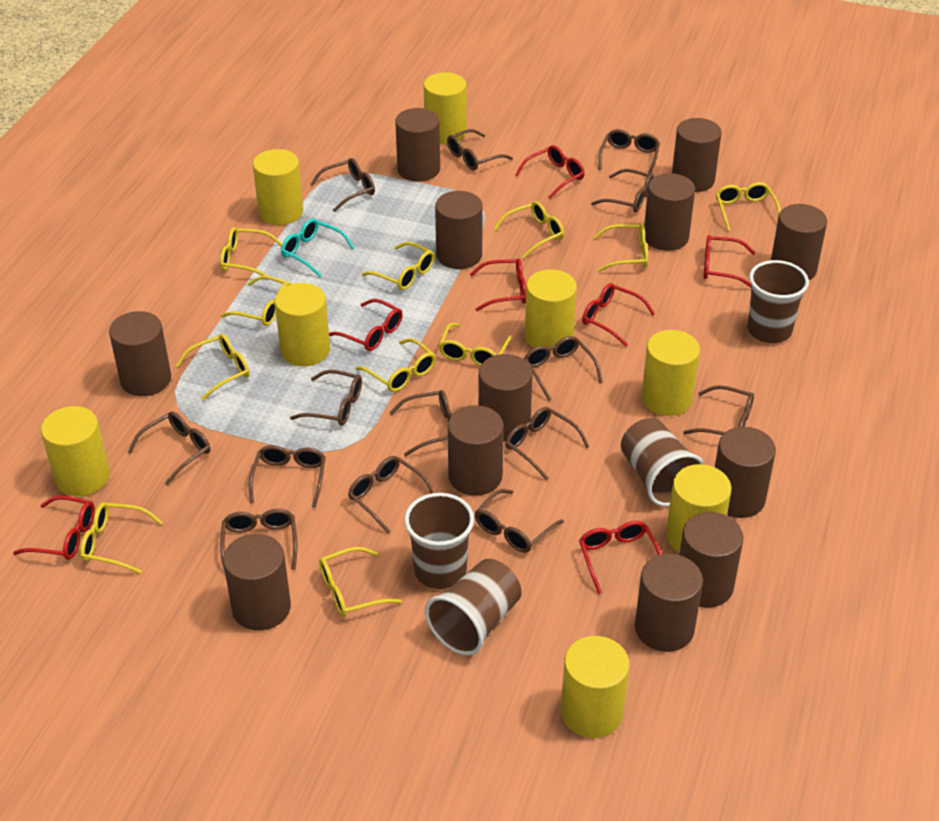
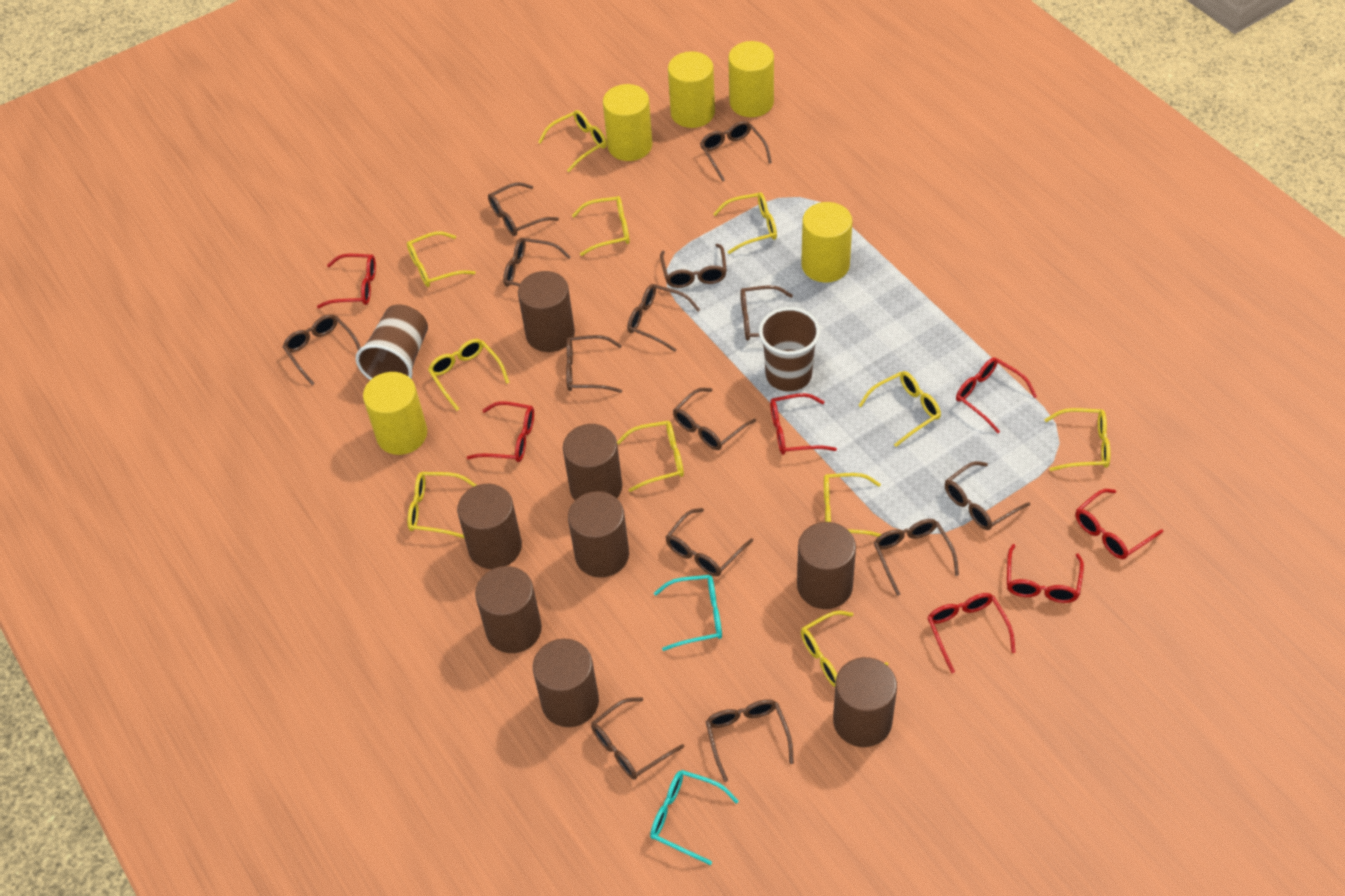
brown cup: 4 -> 2
brown cylinder: 12 -> 8
turquoise glasses: 1 -> 2
yellow cylinder: 8 -> 5

